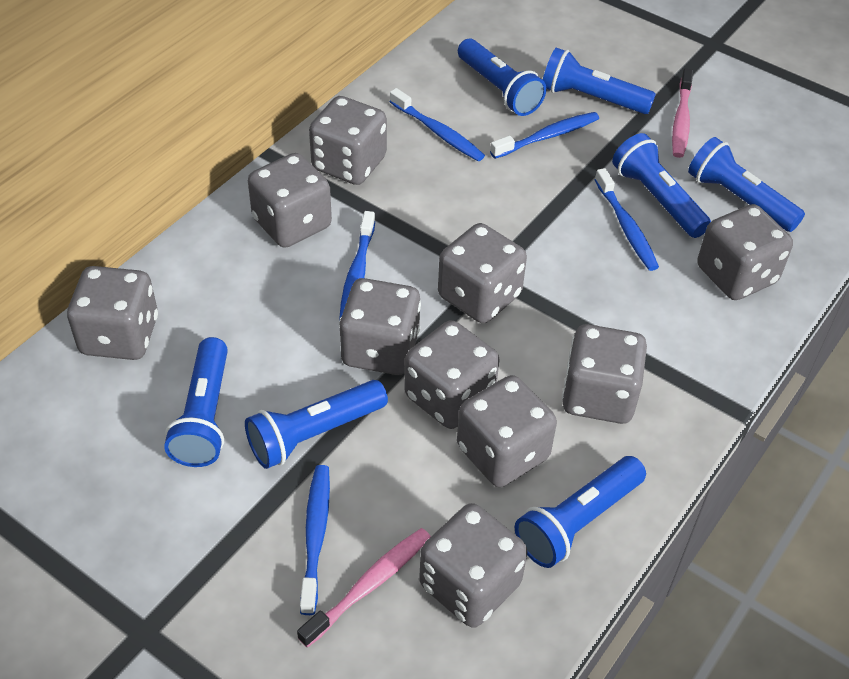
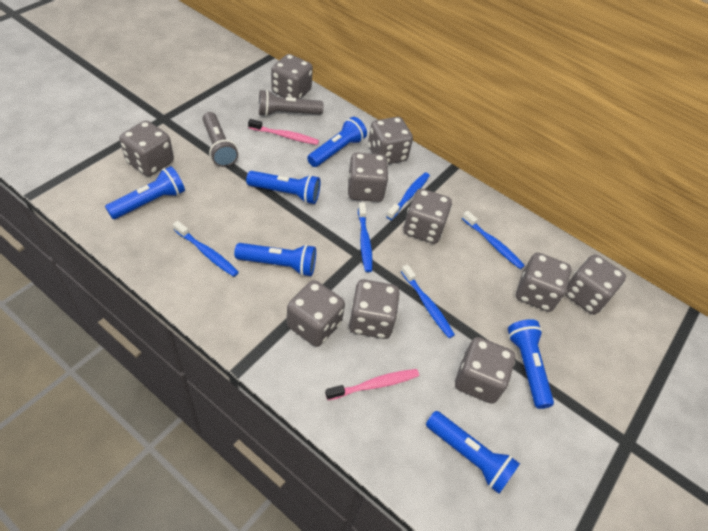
blue flashlight: 7 -> 6
grey flashlight: 0 -> 2

